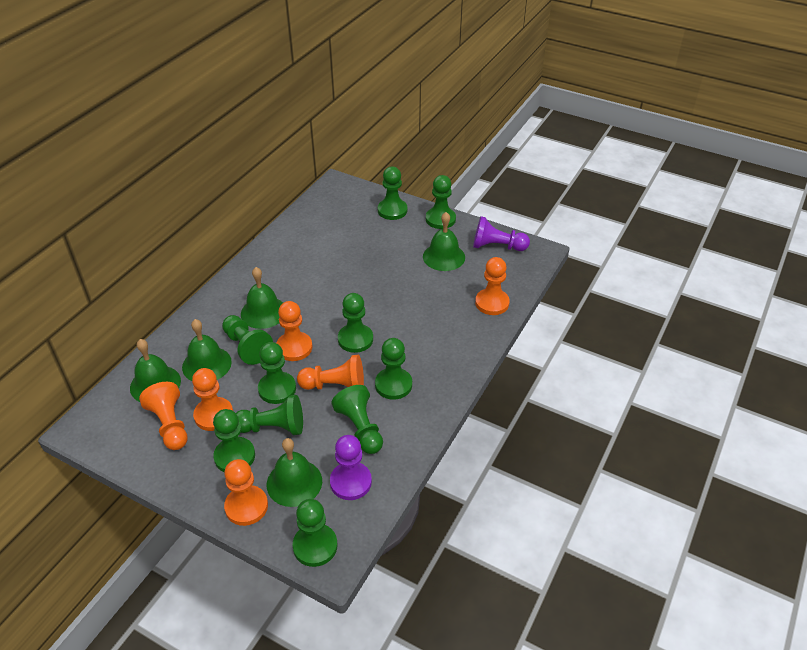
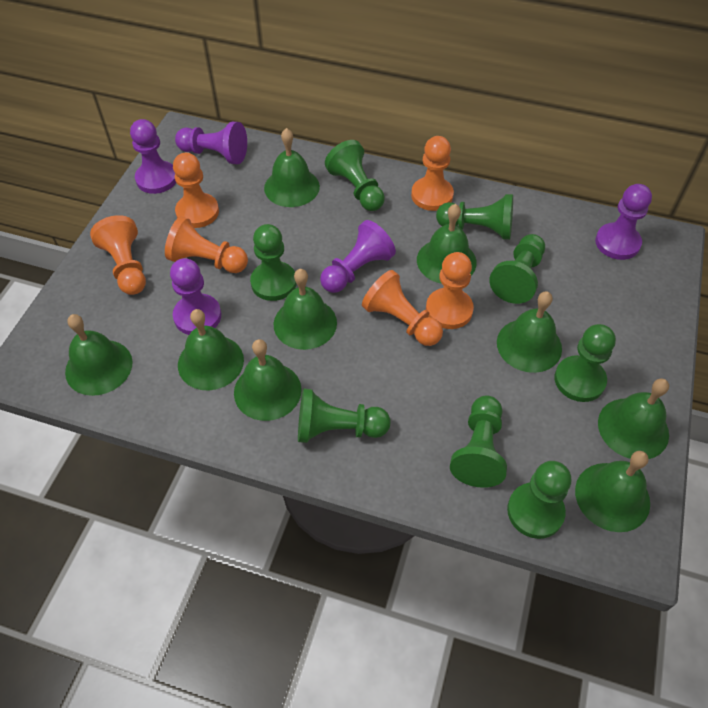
green bell: 5 -> 9
green pawn: 10 -> 8
purple pawn: 2 -> 5

